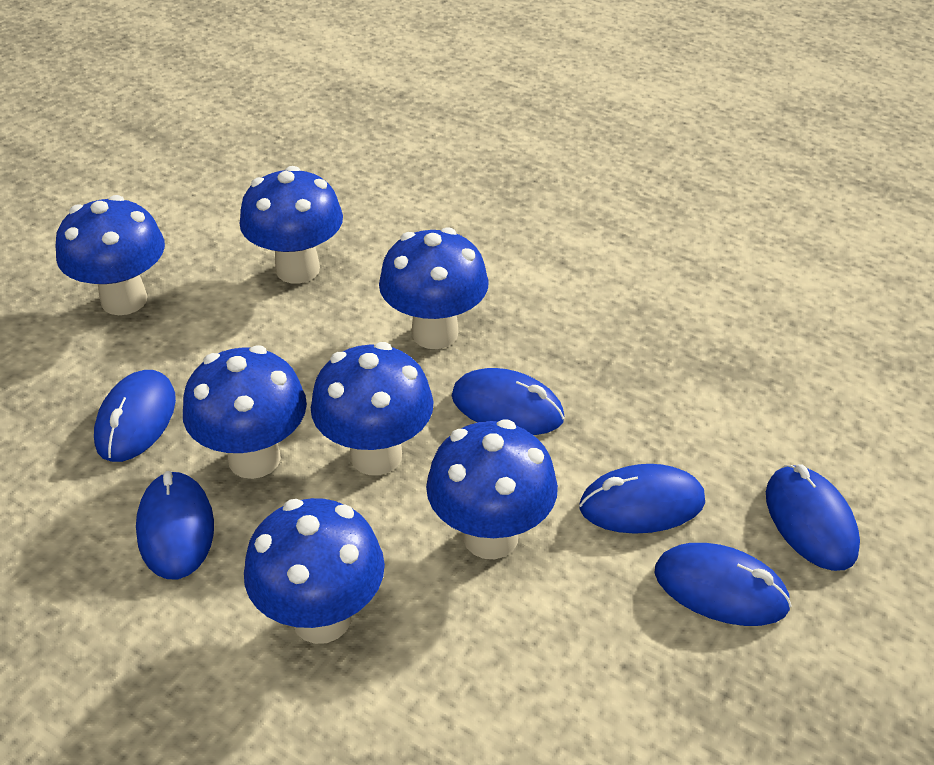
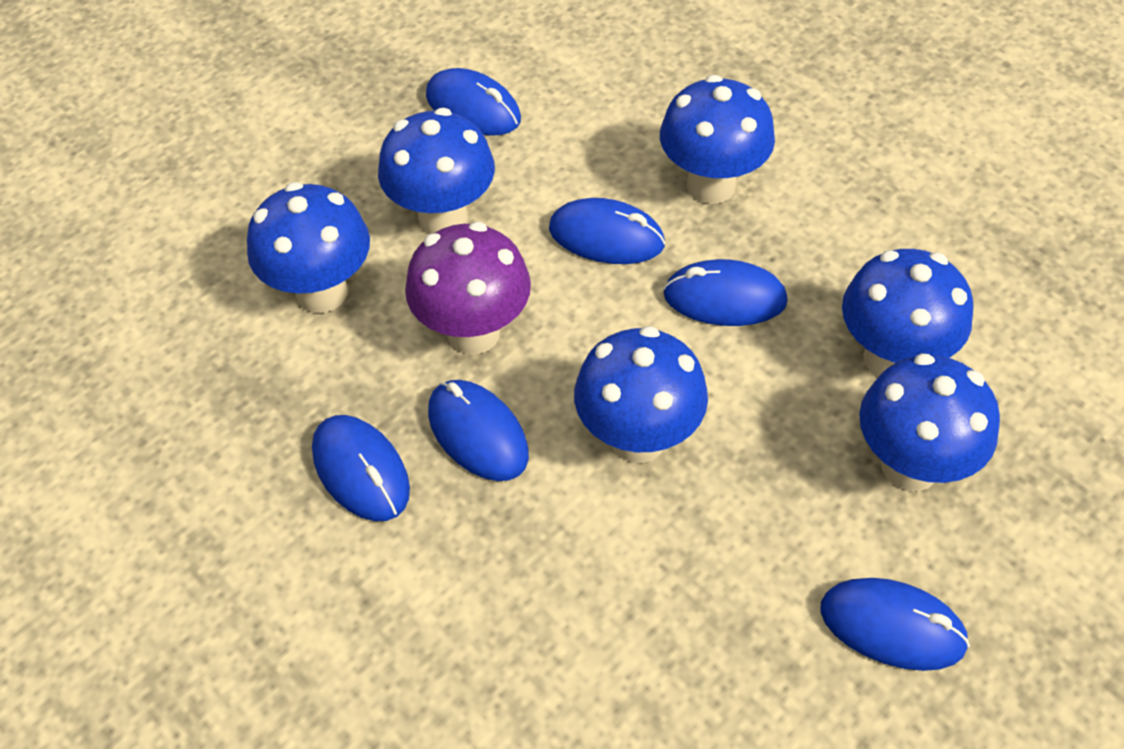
blue mushroom: 7 -> 6
purple mushroom: 0 -> 1

